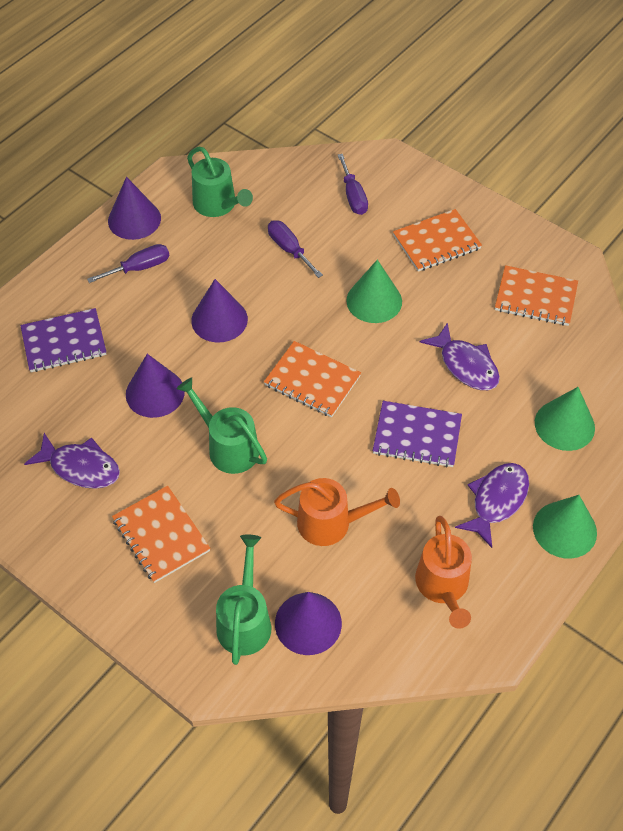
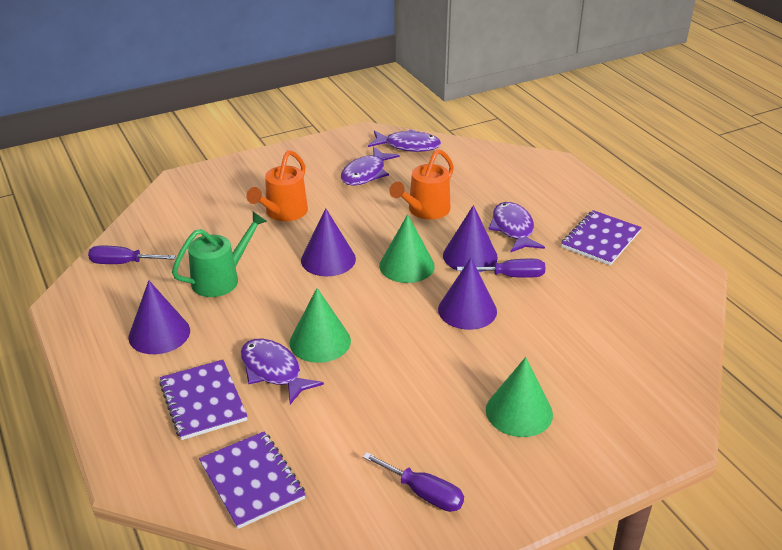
green watering can: 3 -> 1
orange notebook: 4 -> 0
purple fish: 3 -> 4
purple notebook: 2 -> 3

